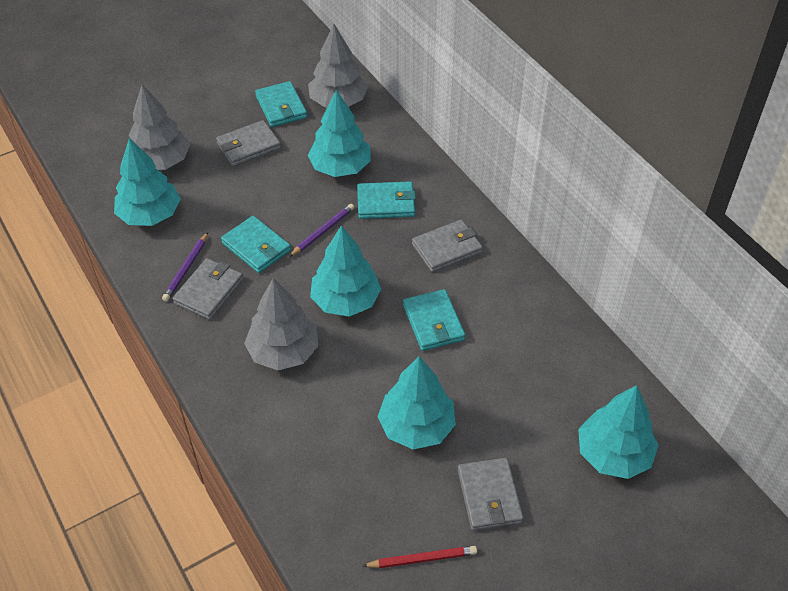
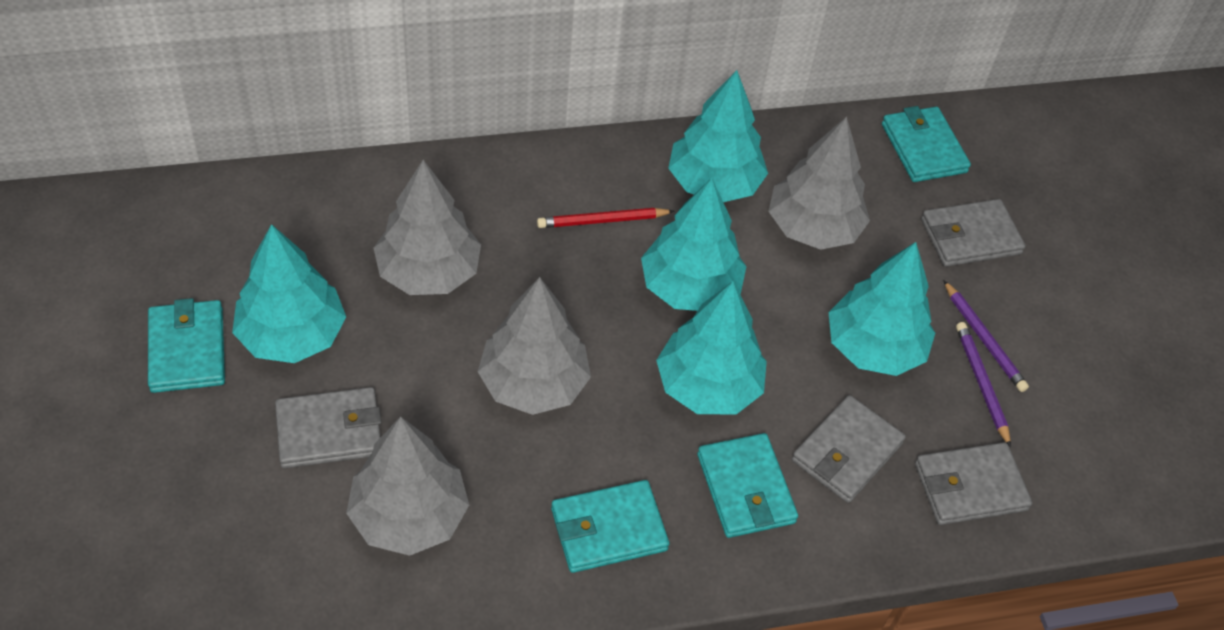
grey tree: 3 -> 4

